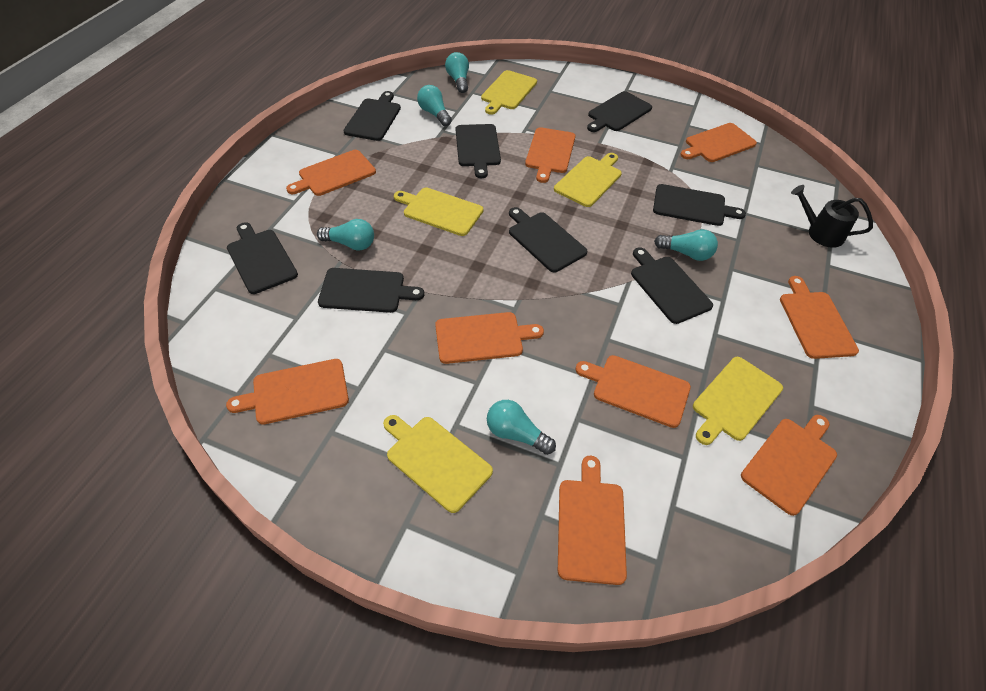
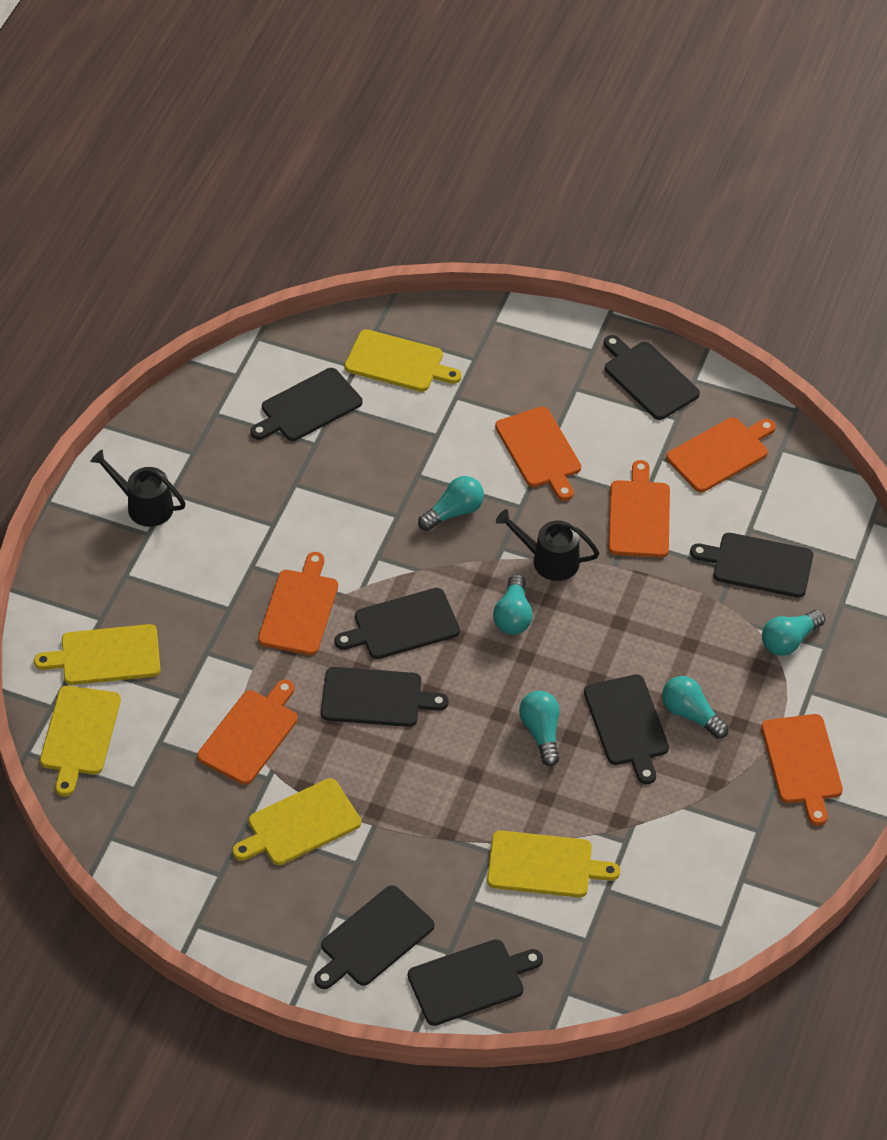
black watering can: 1 -> 2
orange cutting board: 9 -> 6

